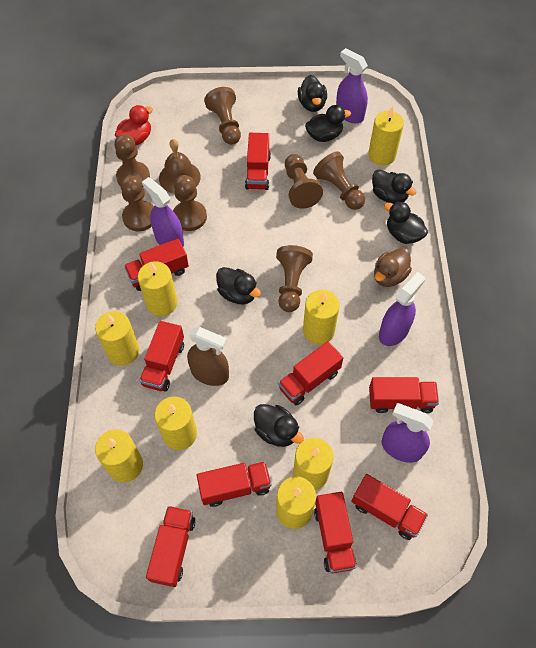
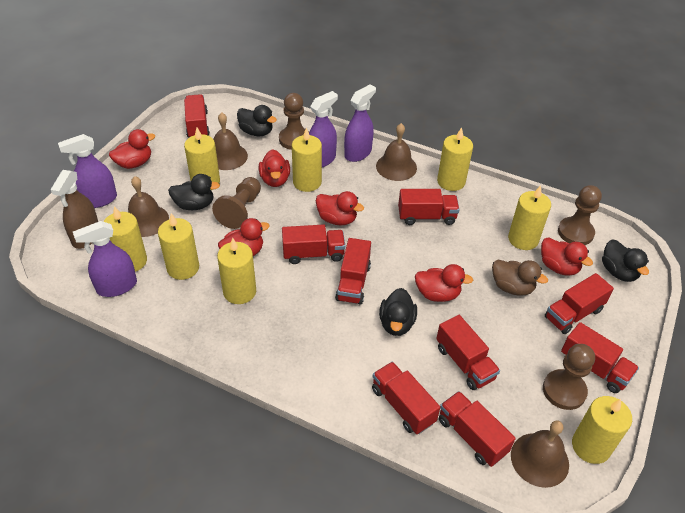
black duck: 6 -> 4
brown bell: 1 -> 4
brown pawn: 7 -> 4
red duck: 1 -> 6

